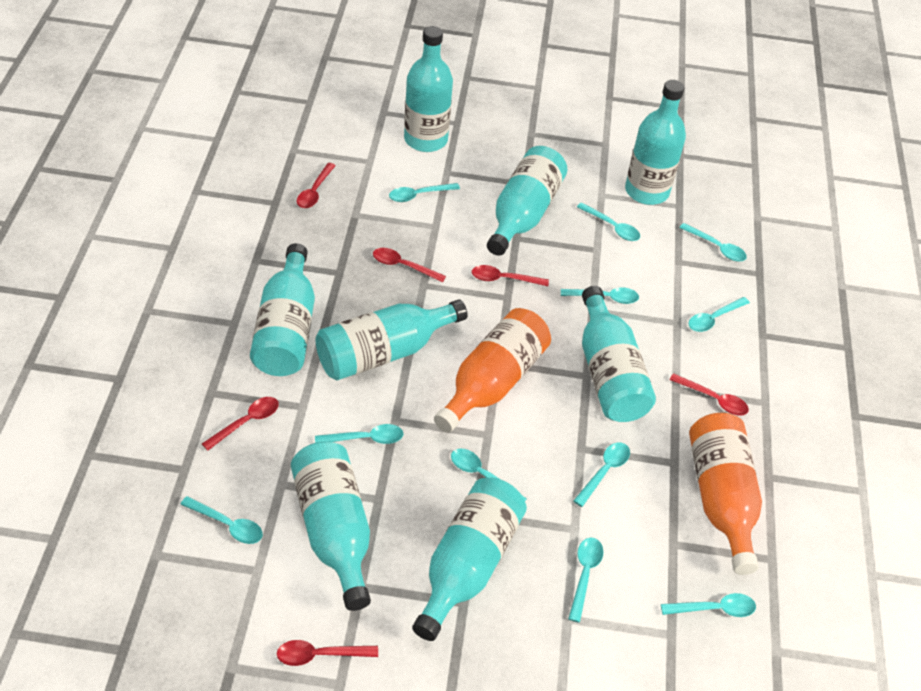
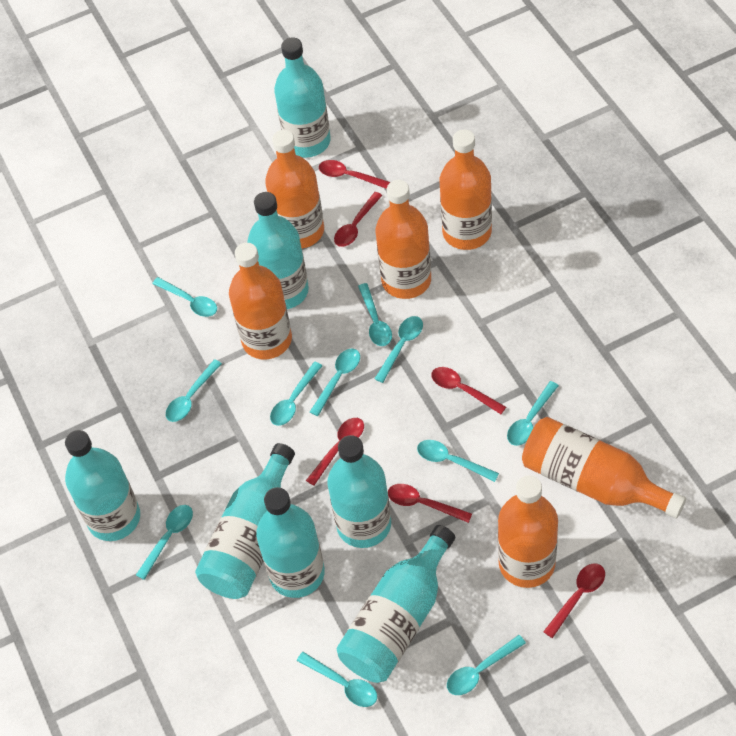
orange bottle: 2 -> 6
turquoise bottle: 8 -> 7

